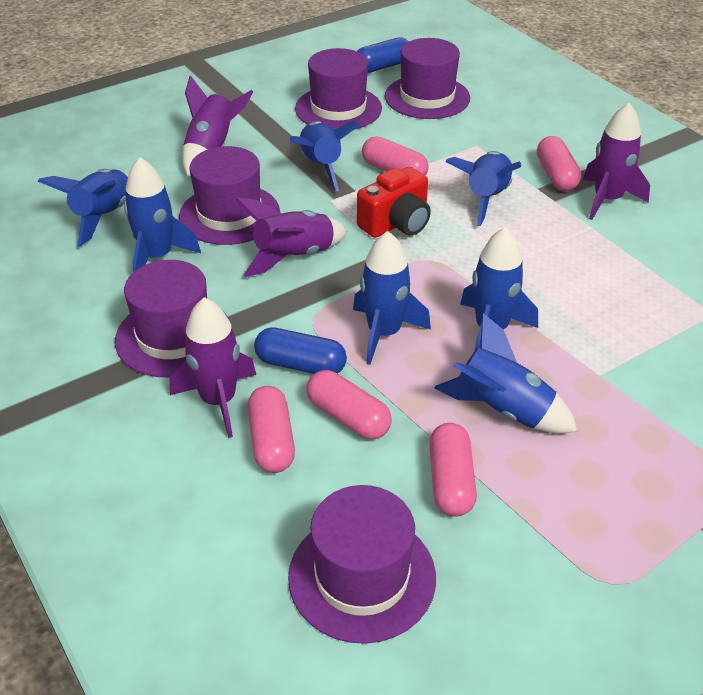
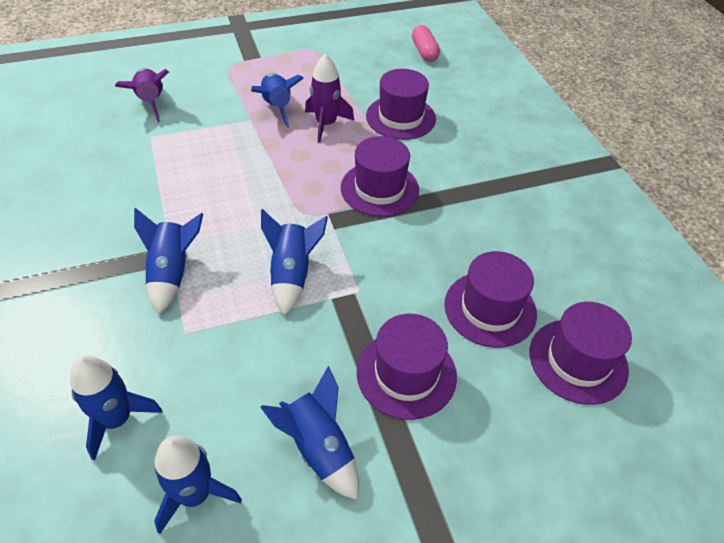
blue capsule: 2 -> 0
blue rocket: 7 -> 6
pink capsule: 5 -> 1
purple rocket: 4 -> 2
red camera: 1 -> 0

